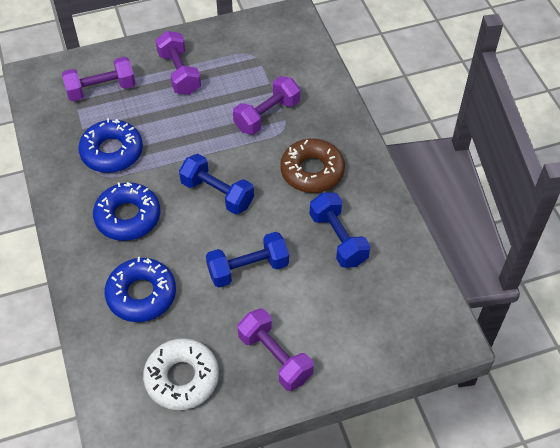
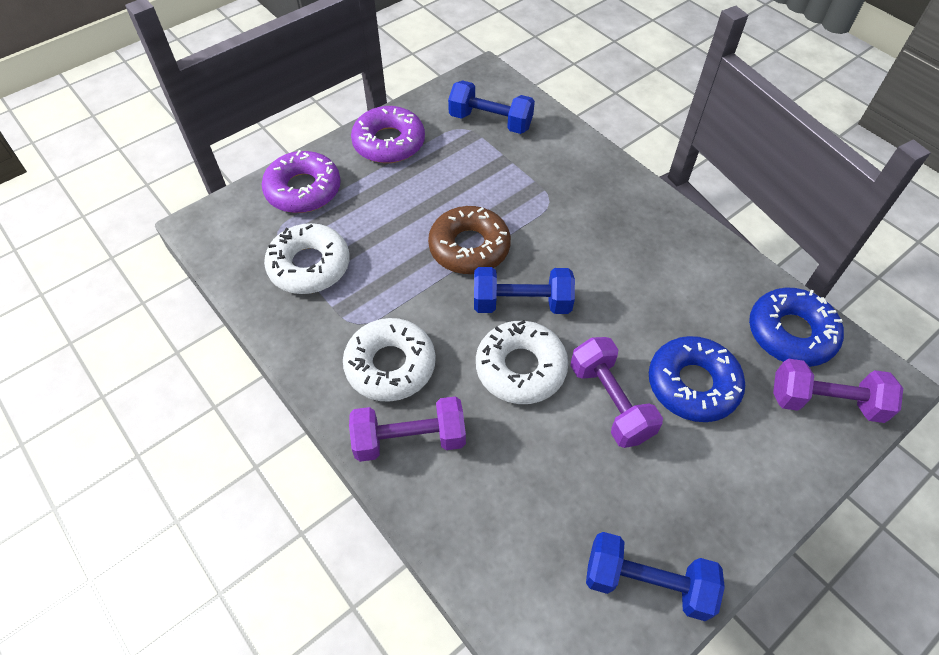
blue donut: 3 -> 2
purple donut: 0 -> 2
purple dumbbell: 4 -> 3
white donut: 1 -> 3

